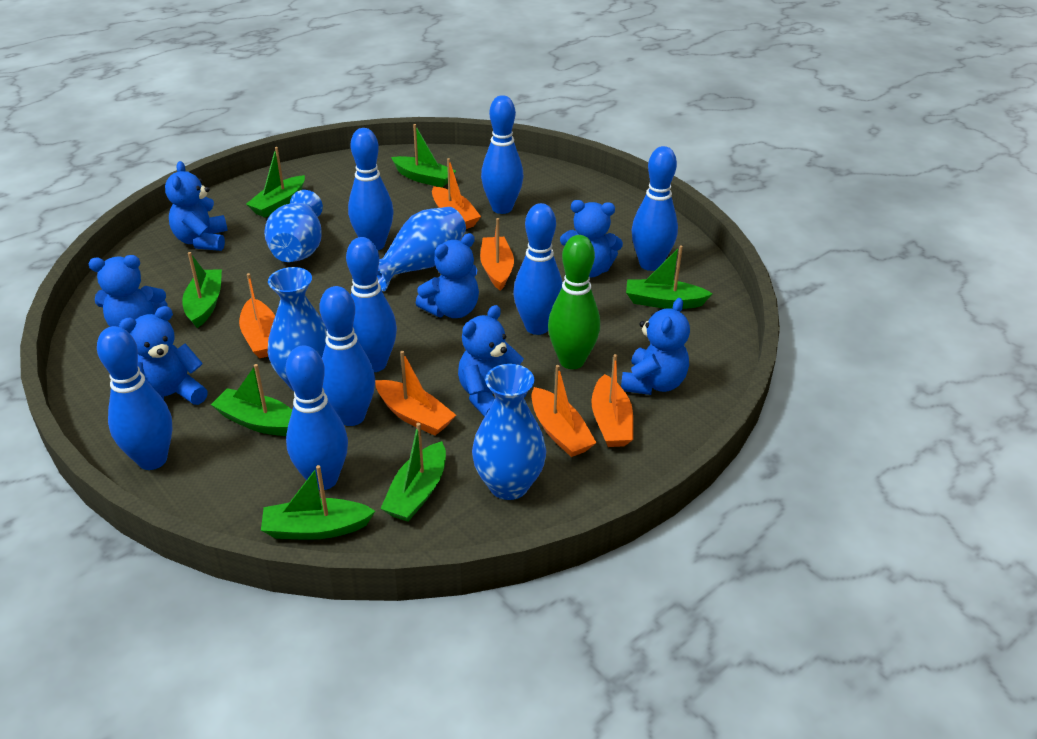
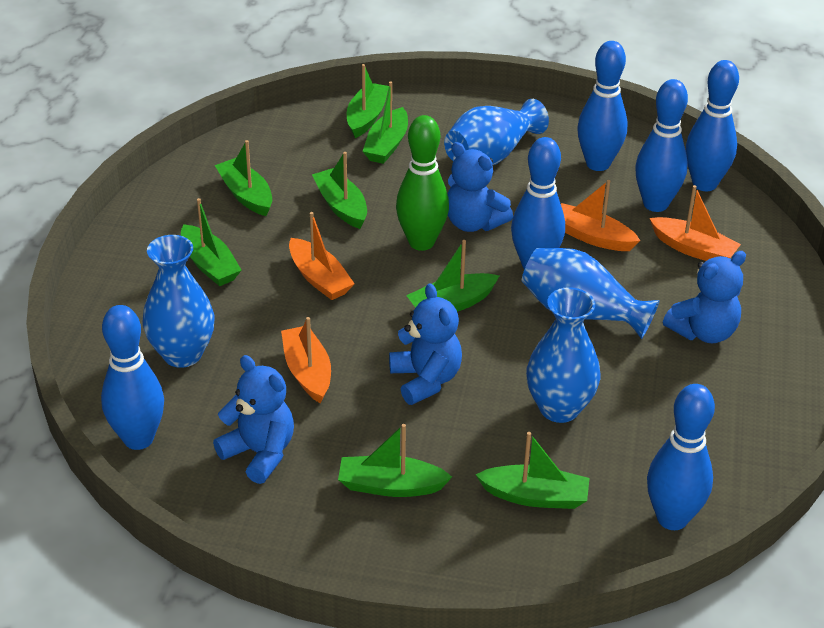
blue bowling pin: 8 -> 6
blue teddy bear: 7 -> 4
green boat: 7 -> 8
orange boat: 6 -> 4

